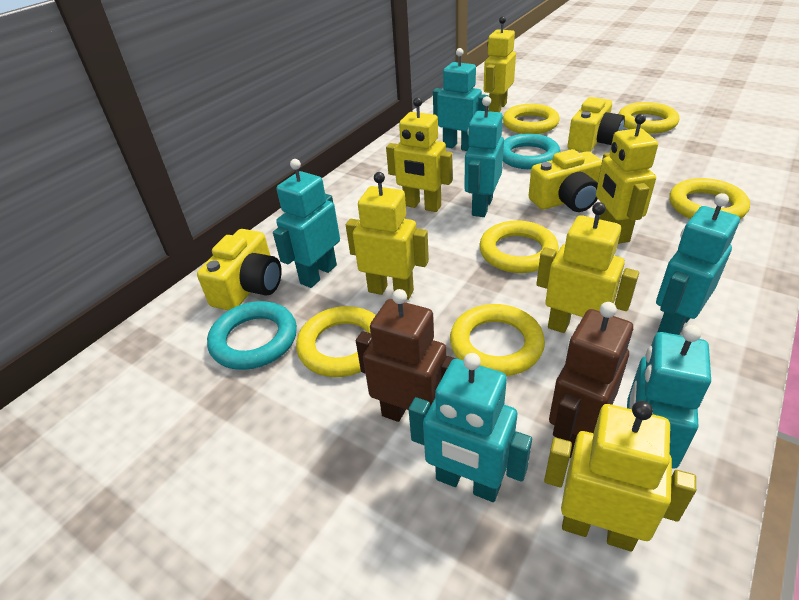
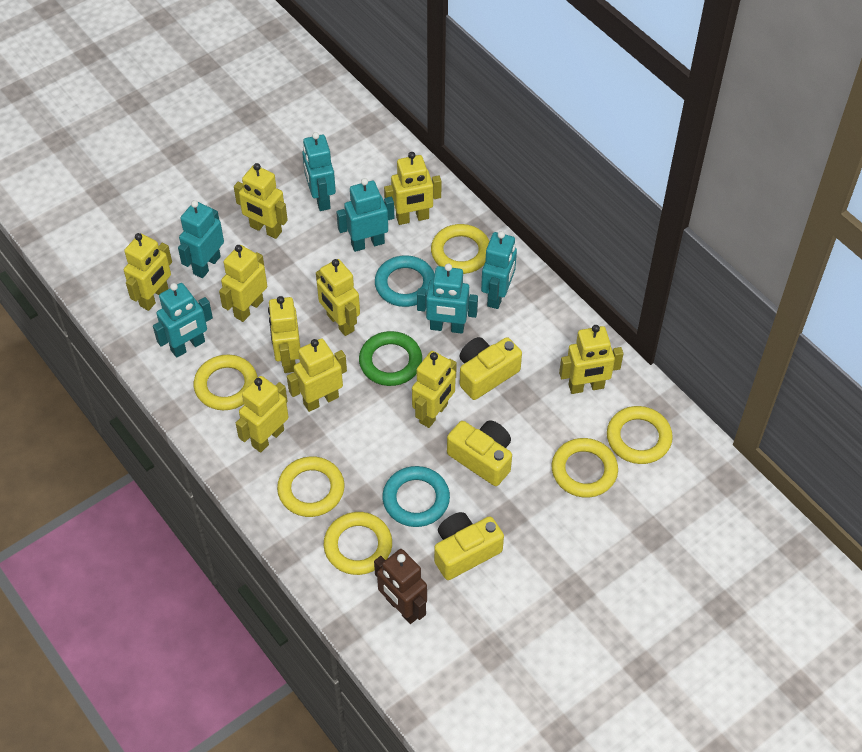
brown robot: 2 -> 1
green ring: 0 -> 1
yellow robot: 6 -> 10

